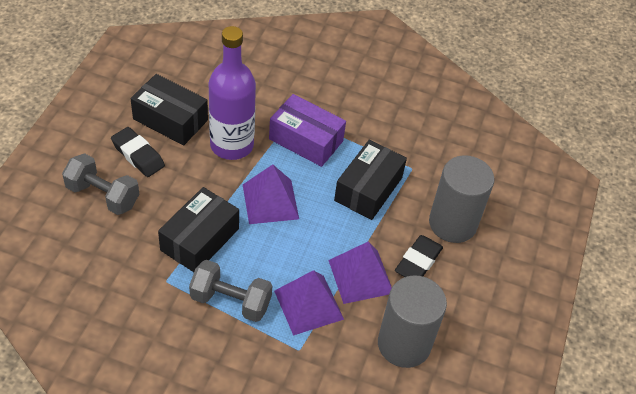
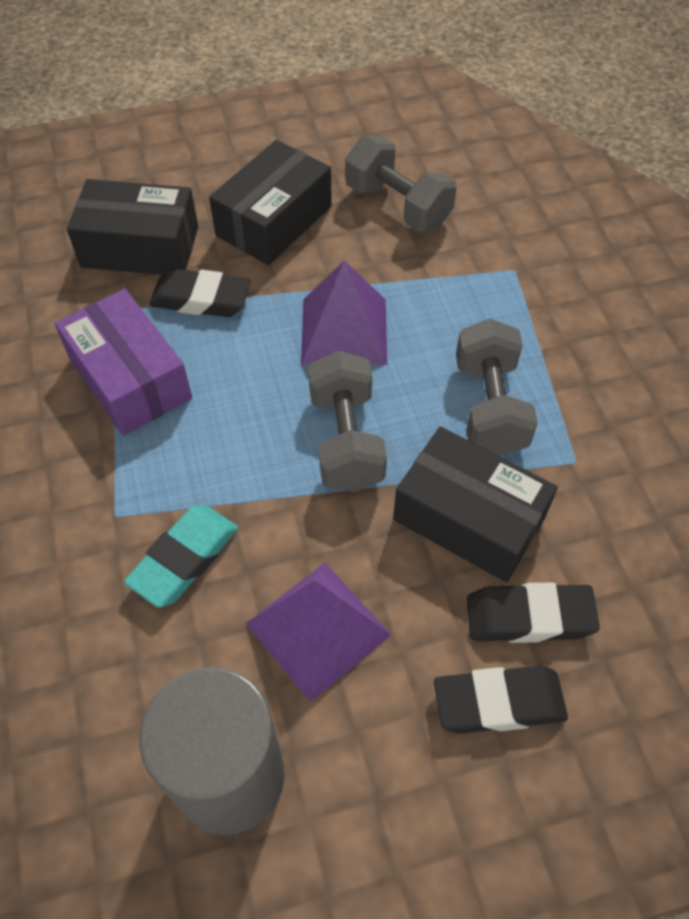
black eraser: 2 -> 3
grey cylinder: 2 -> 1
grey dumbbell: 2 -> 3
purple bottle: 1 -> 0
purple pyramid: 3 -> 2
turquoise eraser: 0 -> 1

